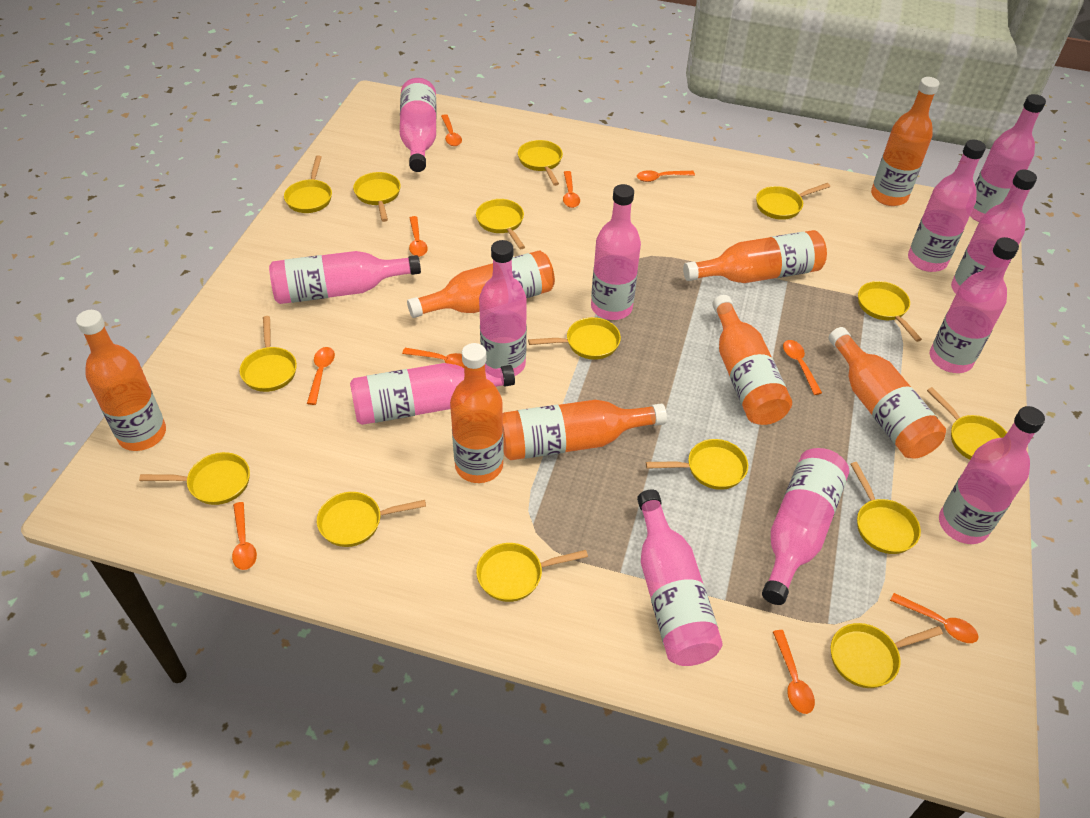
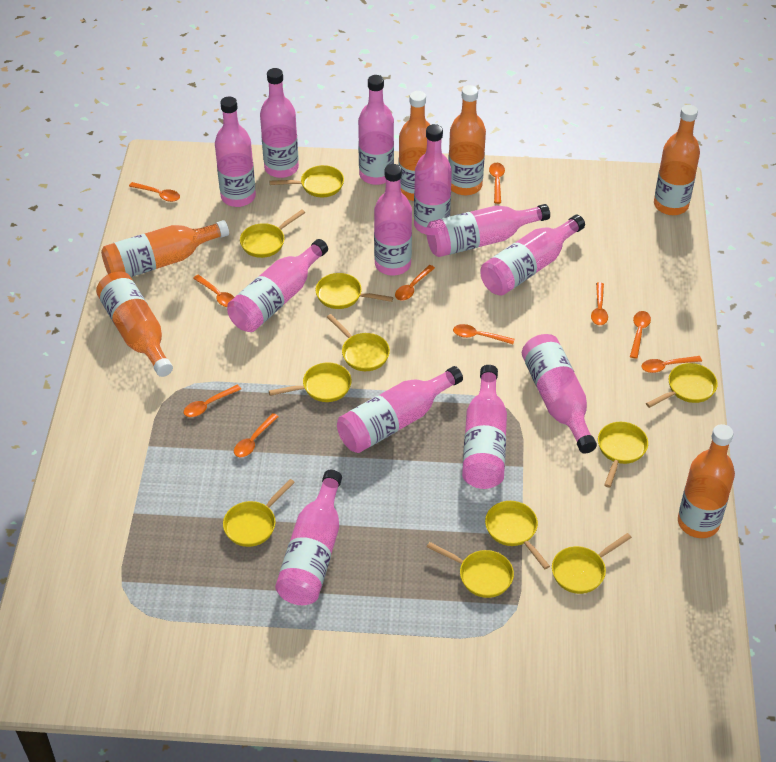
orange bottle: 8 -> 6
yellow pan: 15 -> 11

